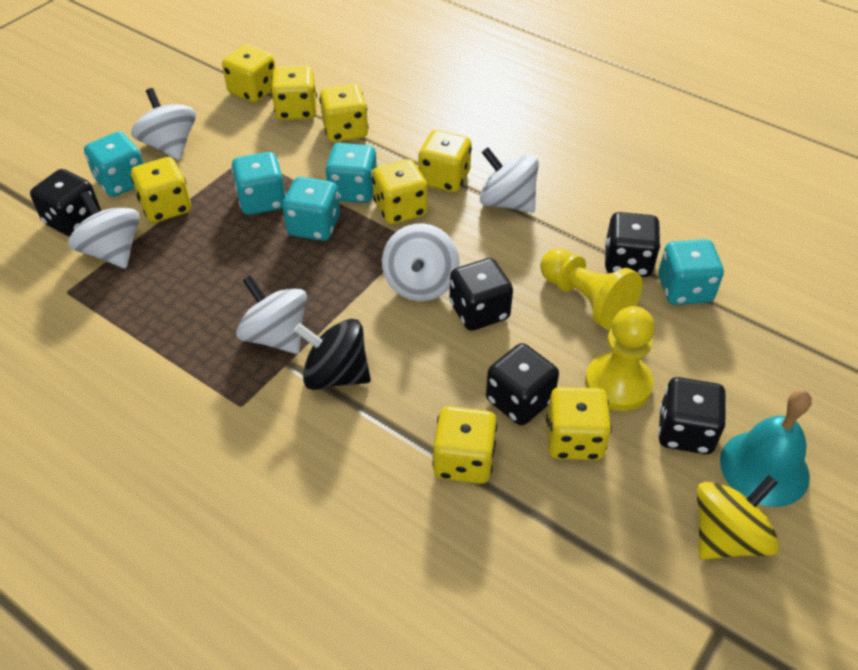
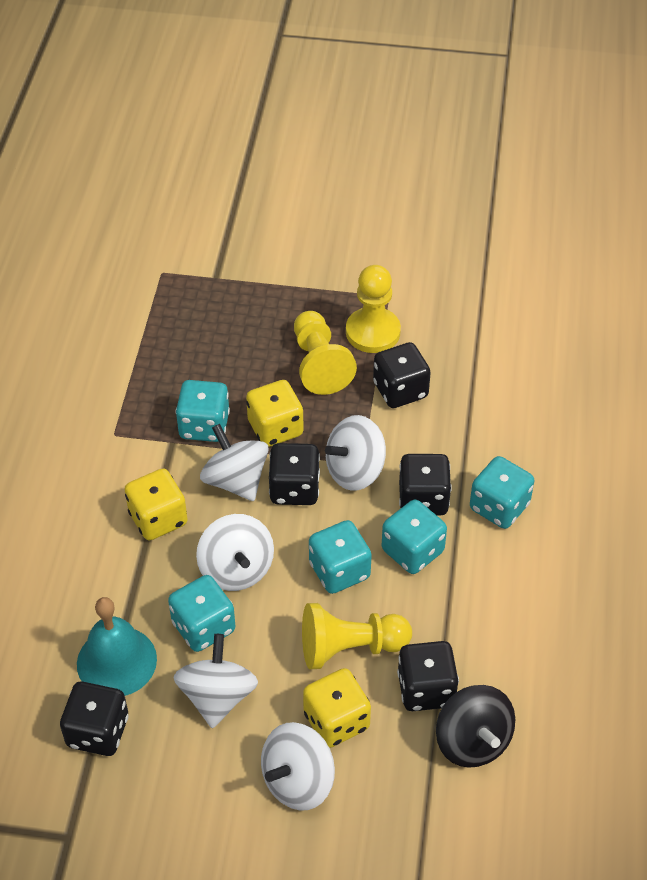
yellow dice: 8 -> 3
yellow pawn: 2 -> 3
yellow spinning top: 1 -> 0

